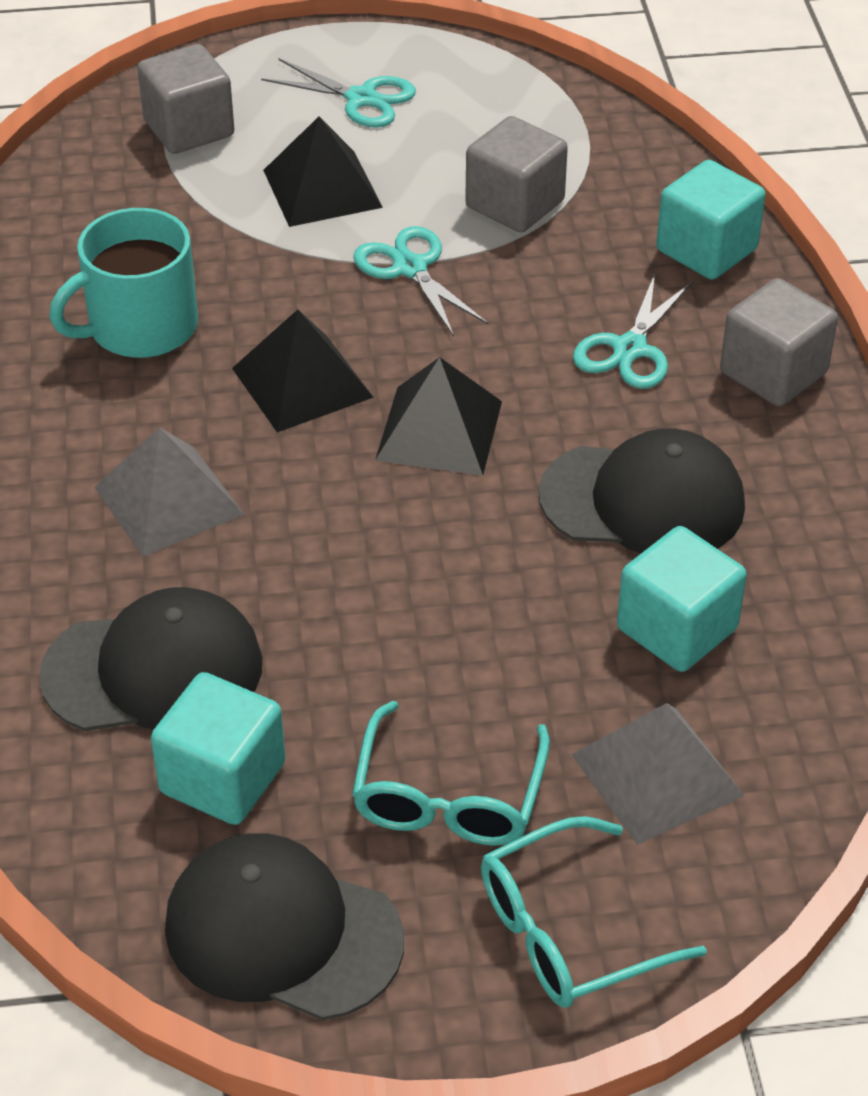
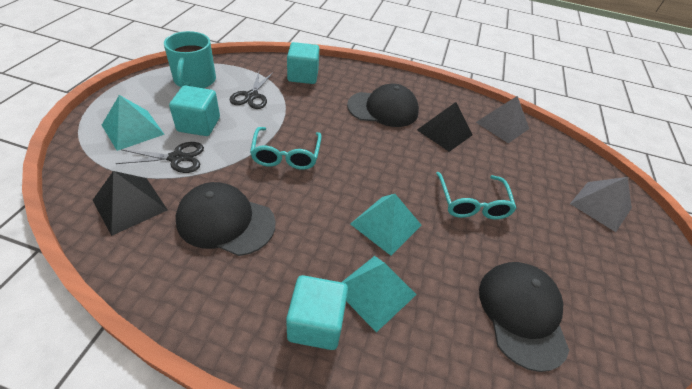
black pyramid: 3 -> 2
black scissors: 0 -> 2
grey cube: 3 -> 0
turquoise pyramid: 0 -> 3
turquoise scissors: 3 -> 0

